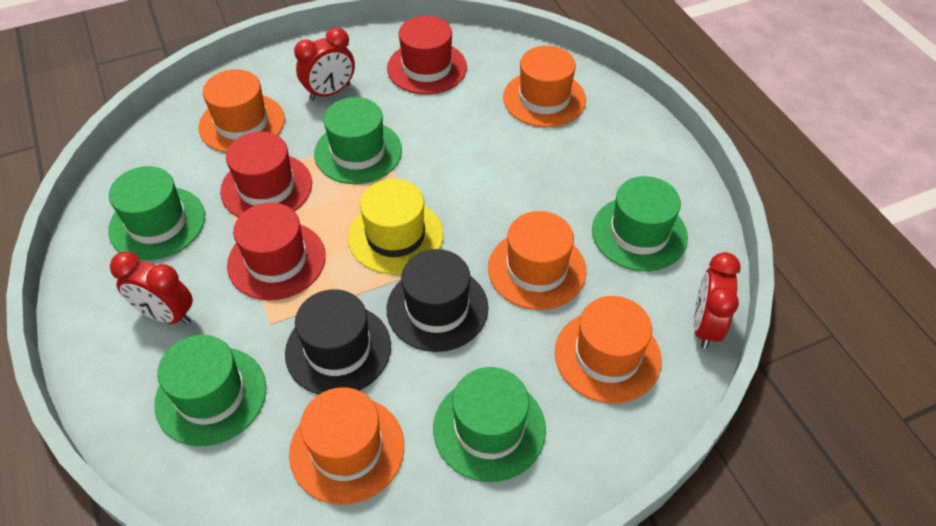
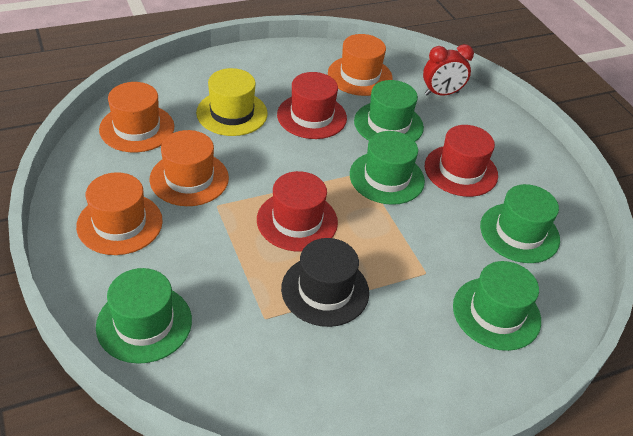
black hat: 2 -> 1
orange hat: 5 -> 4
red clock: 3 -> 1

